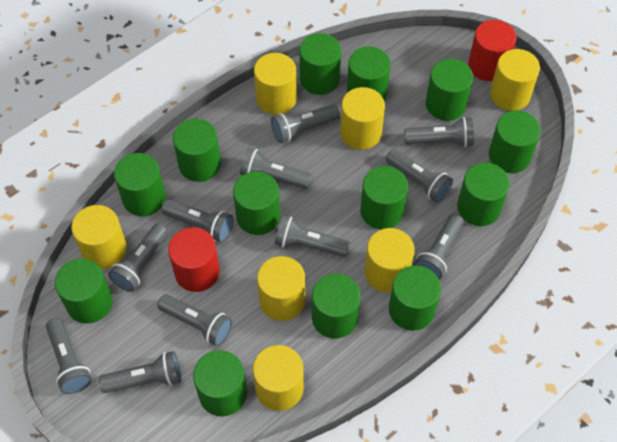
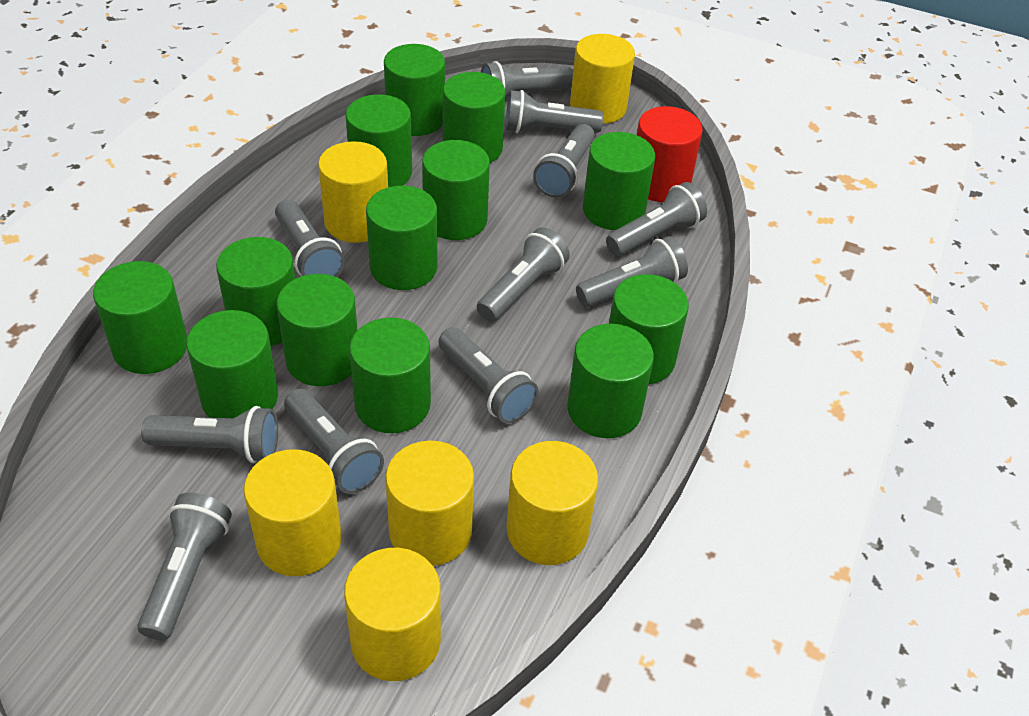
red cylinder: 2 -> 1
yellow cylinder: 7 -> 6

